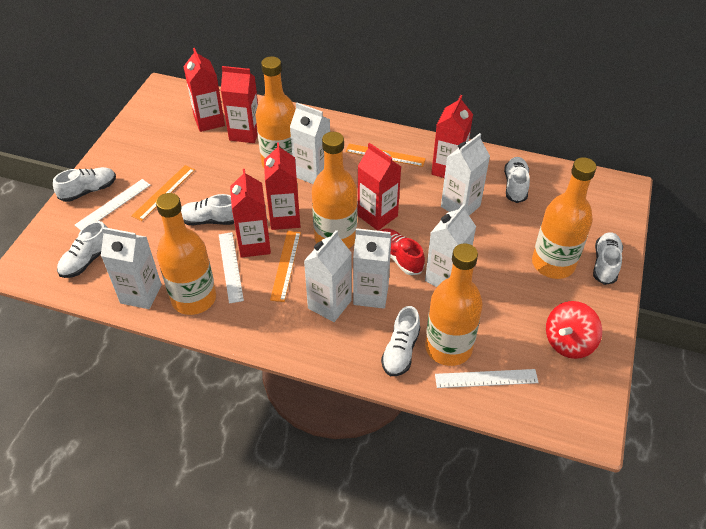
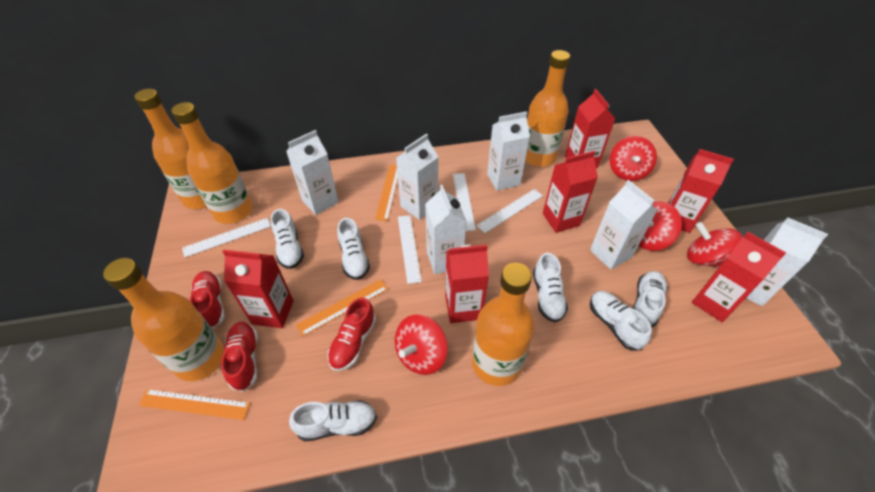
red shoe: 1 -> 3
red spinning top: 1 -> 4
white ruler: 3 -> 4

